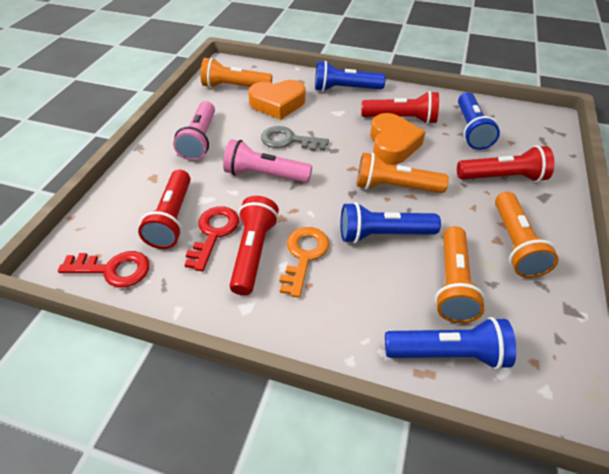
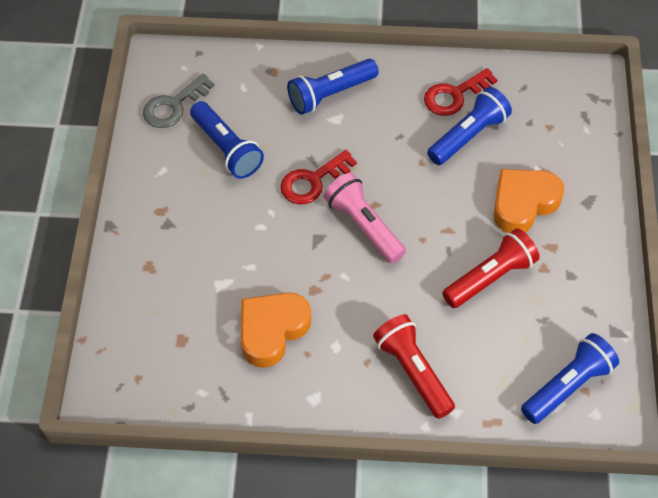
orange flashlight: 4 -> 0
orange key: 1 -> 0
pink flashlight: 2 -> 1
red flashlight: 4 -> 2

